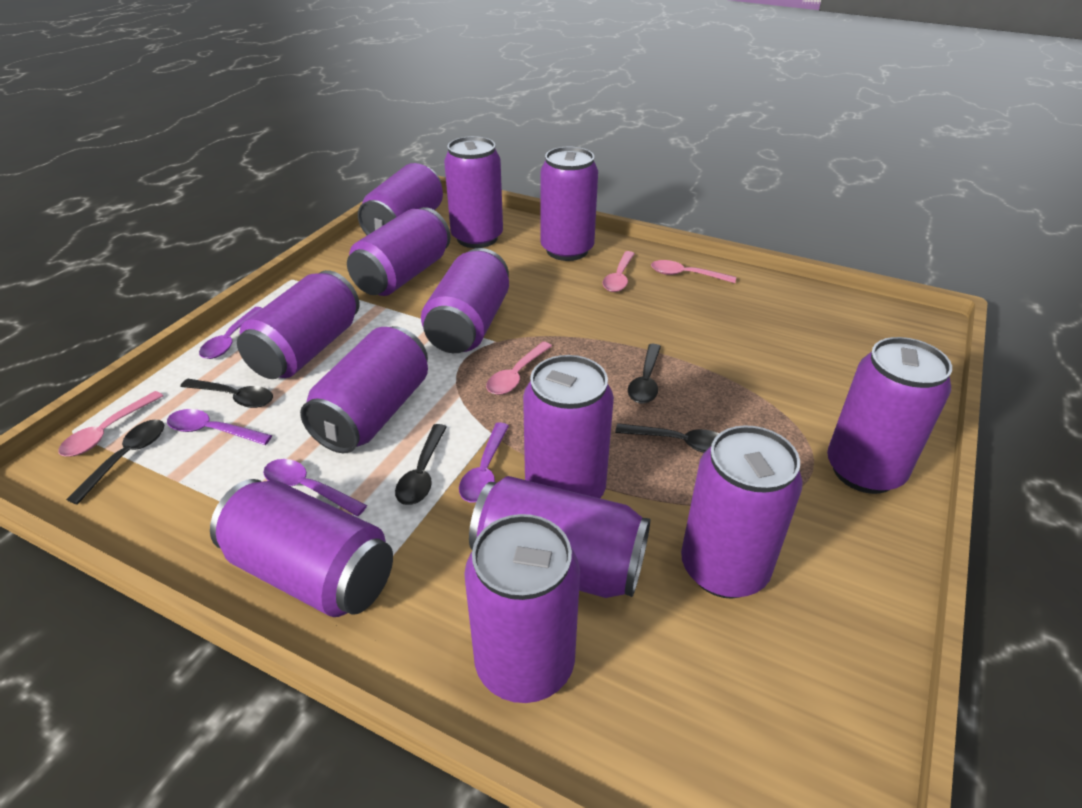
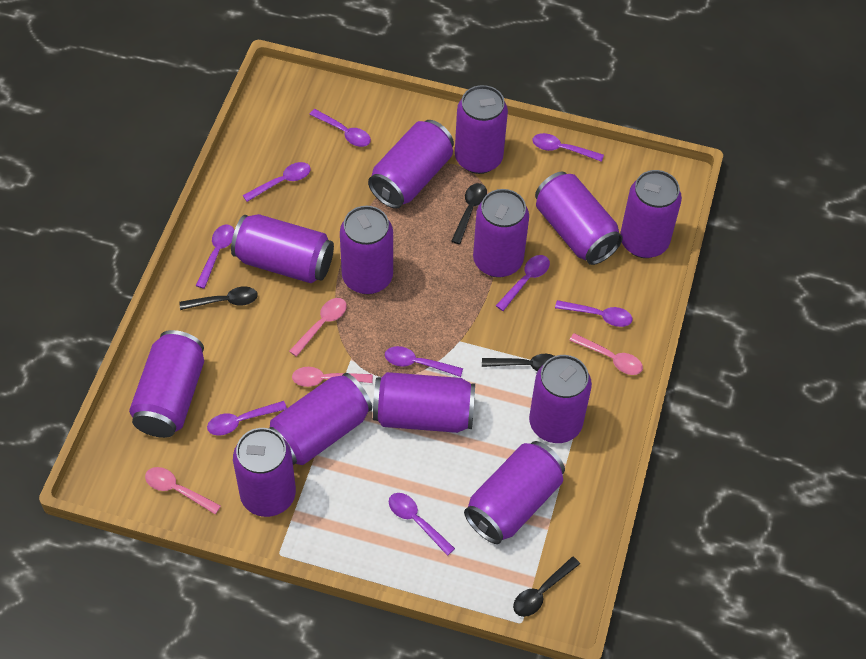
black spoon: 5 -> 4
purple spoon: 4 -> 9

